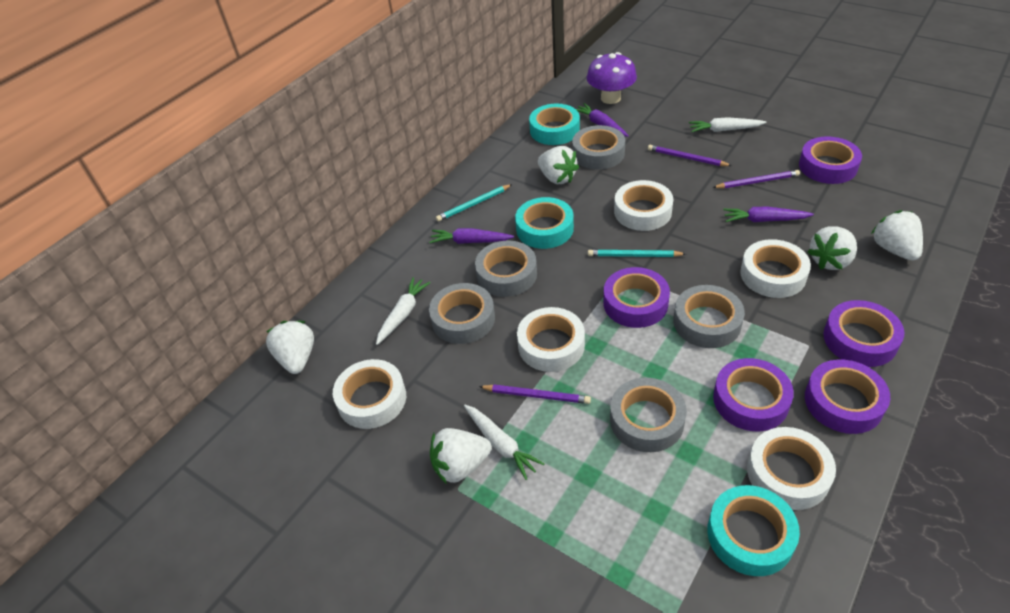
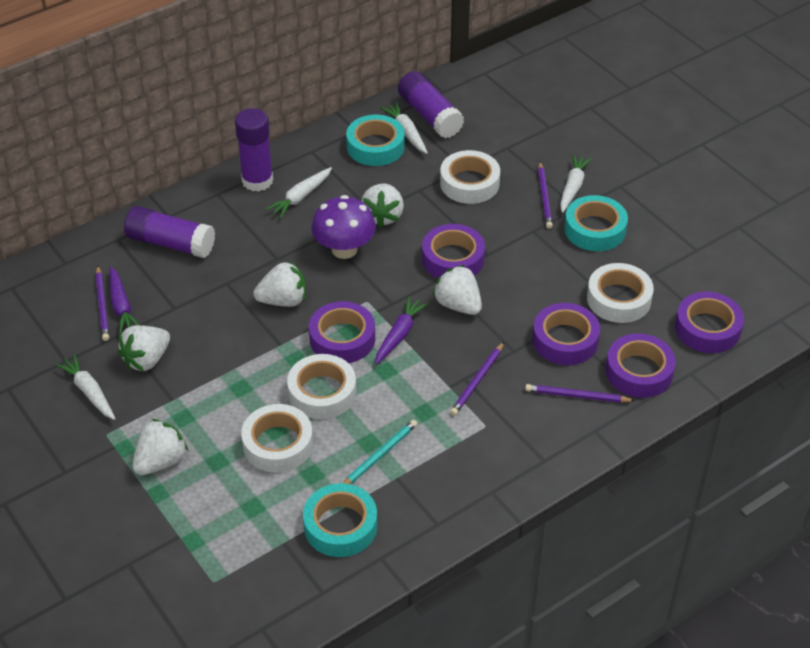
grey tape: 5 -> 0
purple carrot: 3 -> 2
purple glue stick: 0 -> 3
purple pencil: 3 -> 4
turquoise pencil: 2 -> 1
white carrot: 3 -> 4
white tape: 5 -> 4

